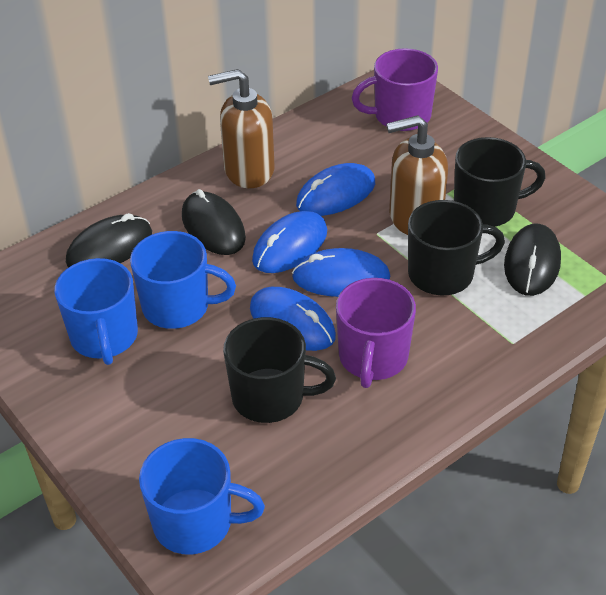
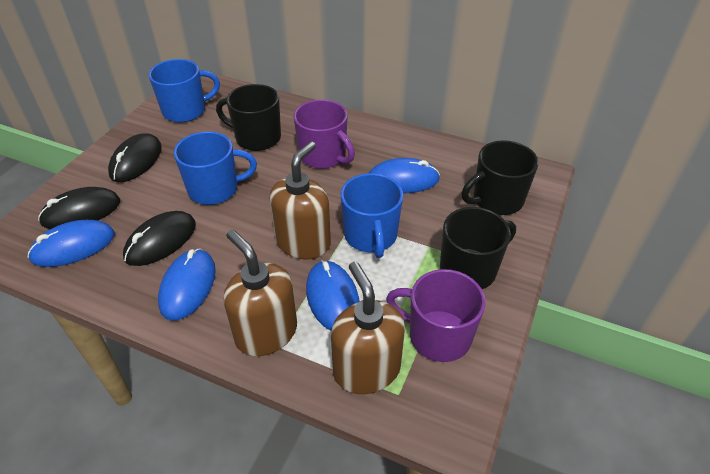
brown soap dispenser: 2 -> 3

